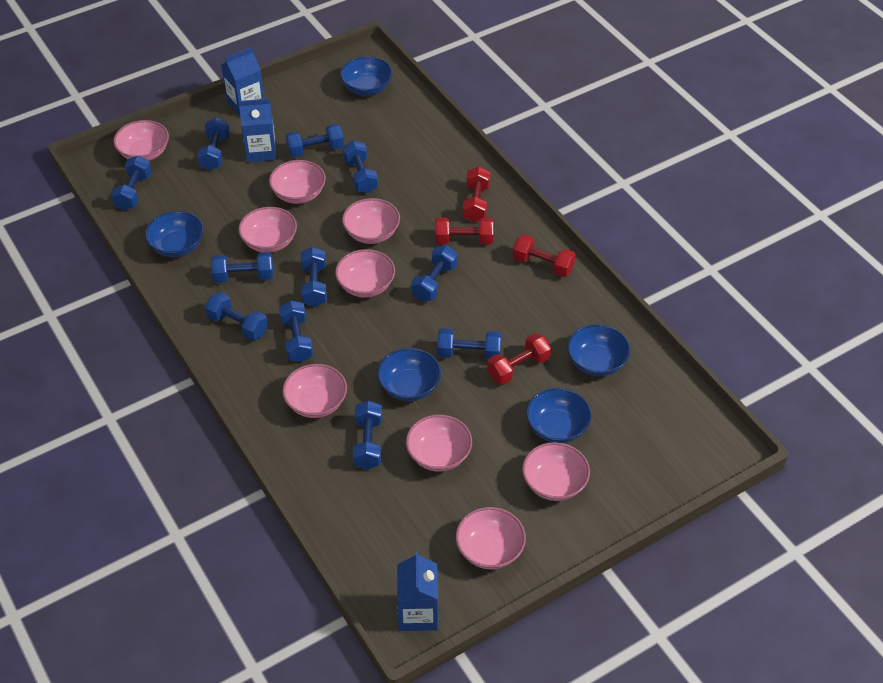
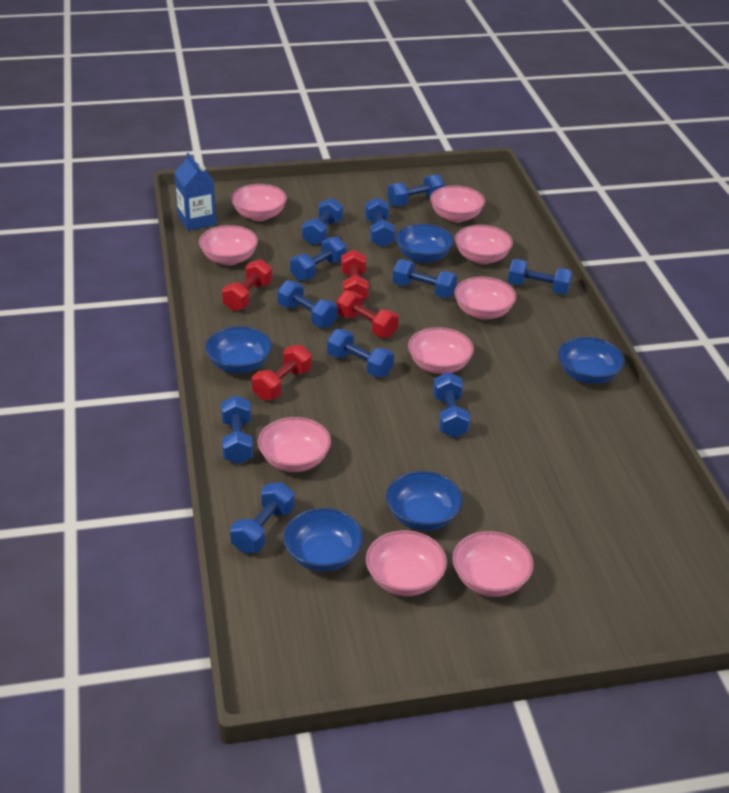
blue carton: 3 -> 1

